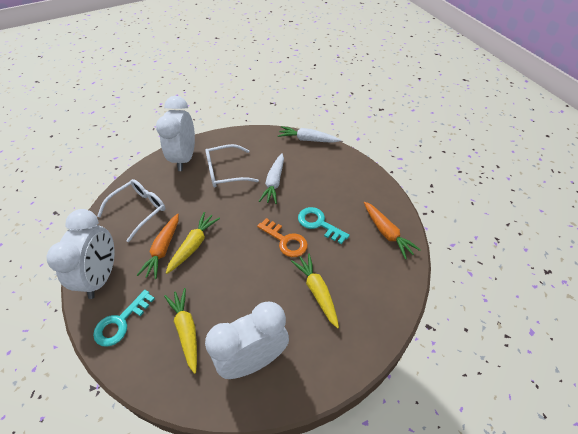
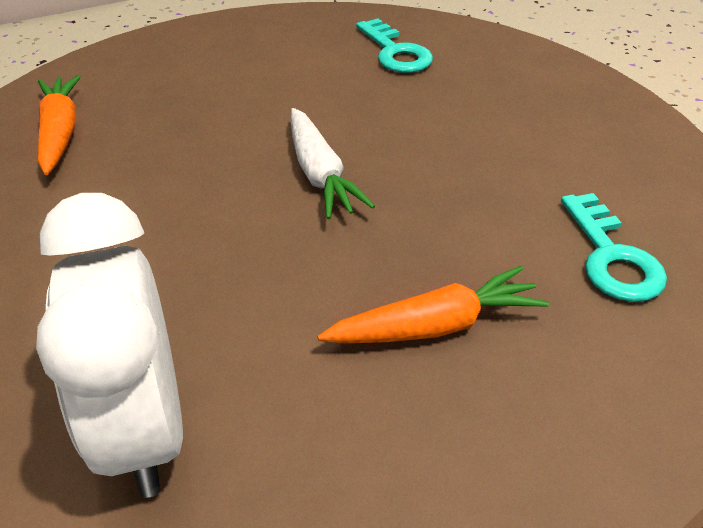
orange key: 1 -> 0
white carrot: 2 -> 1
white clock: 3 -> 1
white glasses: 2 -> 0
yellow carrot: 3 -> 0

